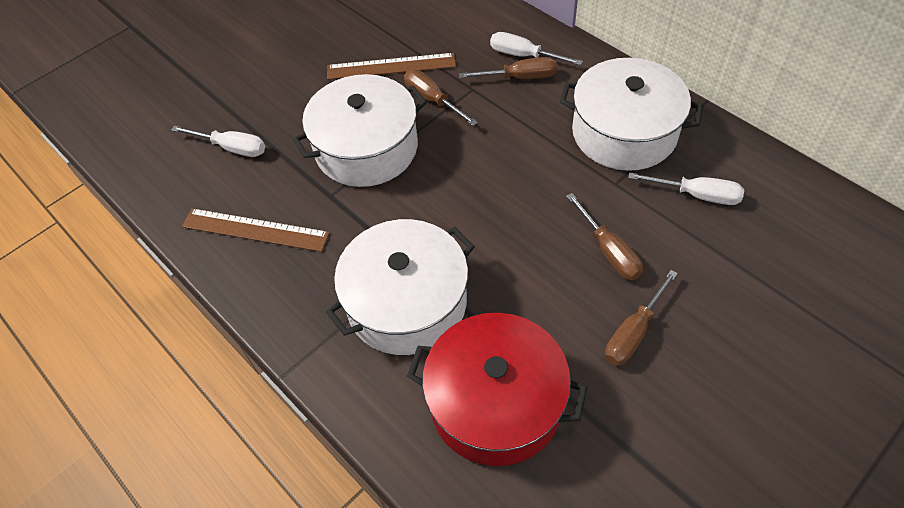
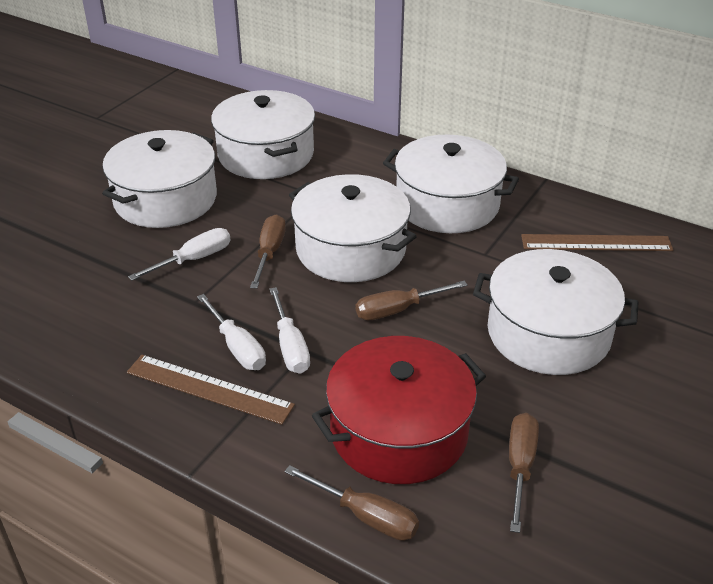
white pot: 3 -> 5

